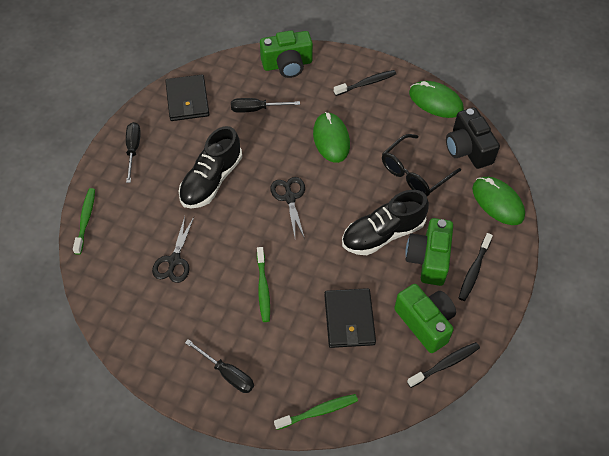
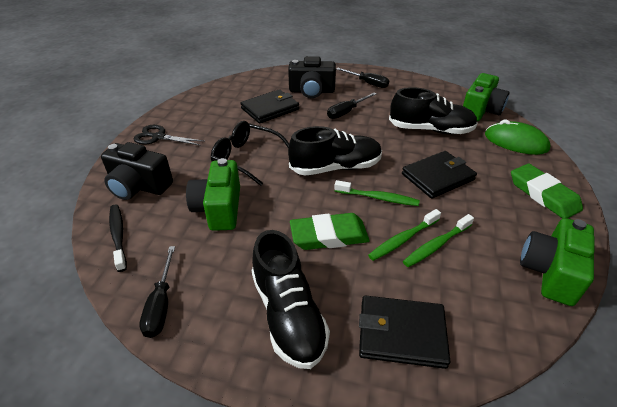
black camera: 1 -> 2
black scissors: 2 -> 1
black shoe: 2 -> 3
black toothbrush: 3 -> 1
black wallet: 2 -> 3
green eraser: 0 -> 2
green mouse: 3 -> 1

